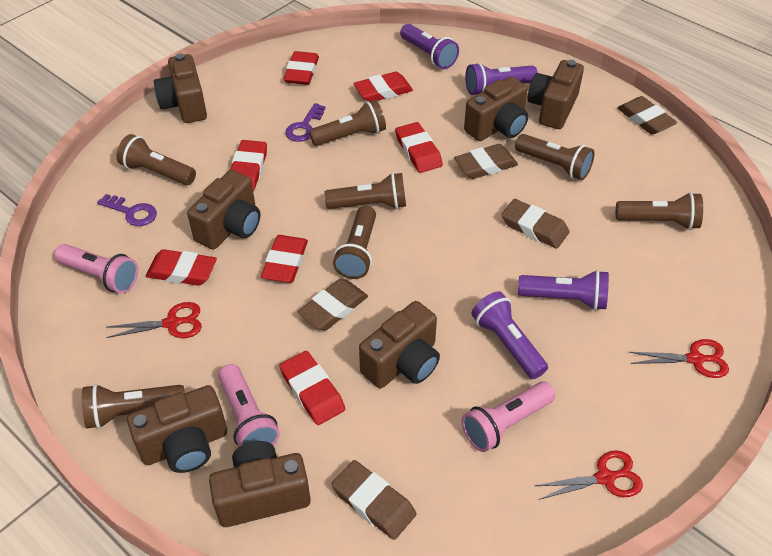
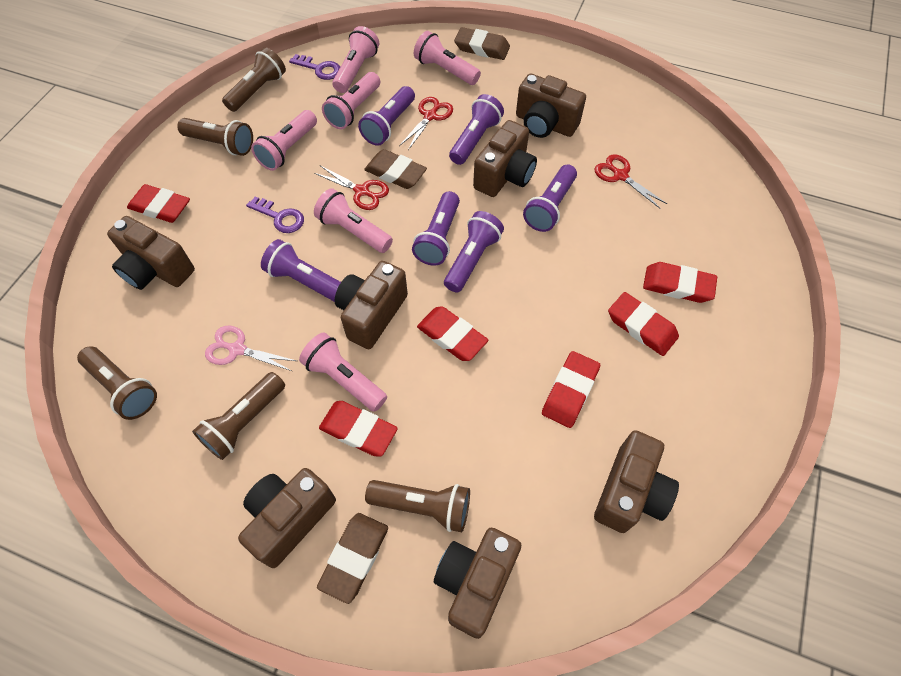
brown eraser: 5 -> 3
brown flashlight: 7 -> 5
pink flashlight: 3 -> 6
pink scissors: 0 -> 1
purple flashlight: 4 -> 6
red eraser: 7 -> 6

